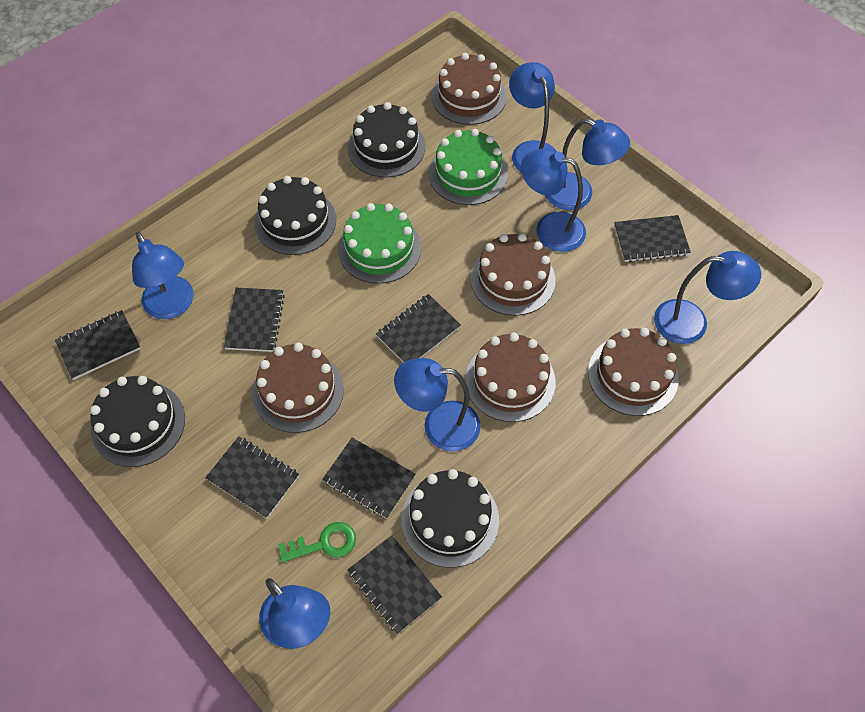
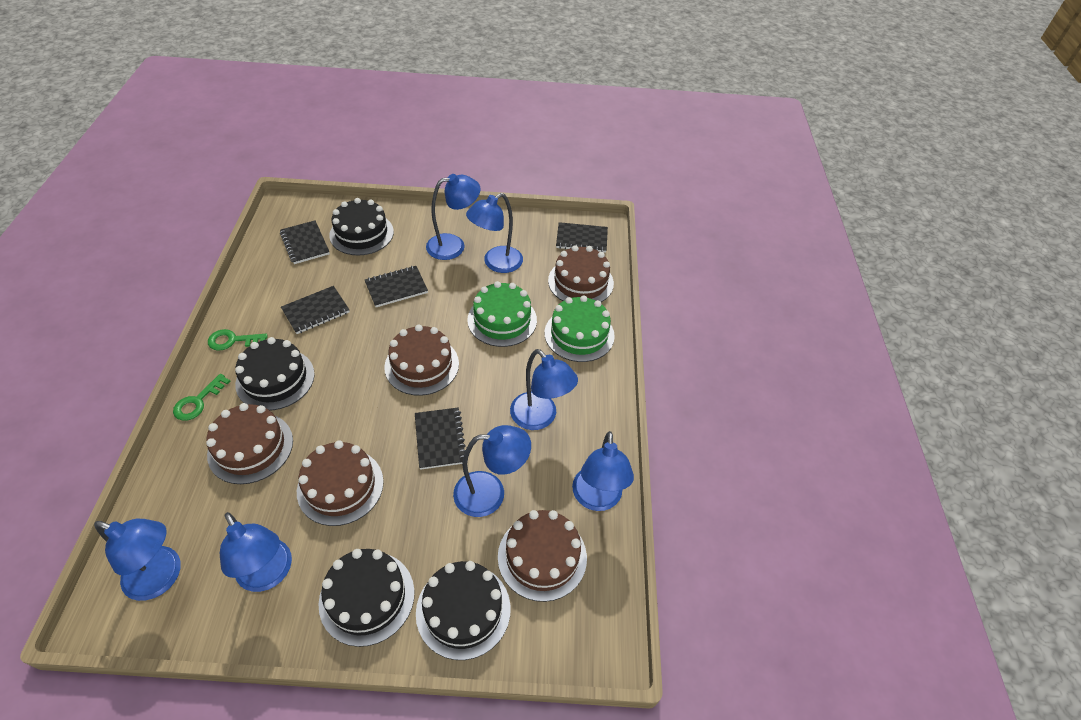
black notebook: 7 -> 5
green key: 1 -> 2

